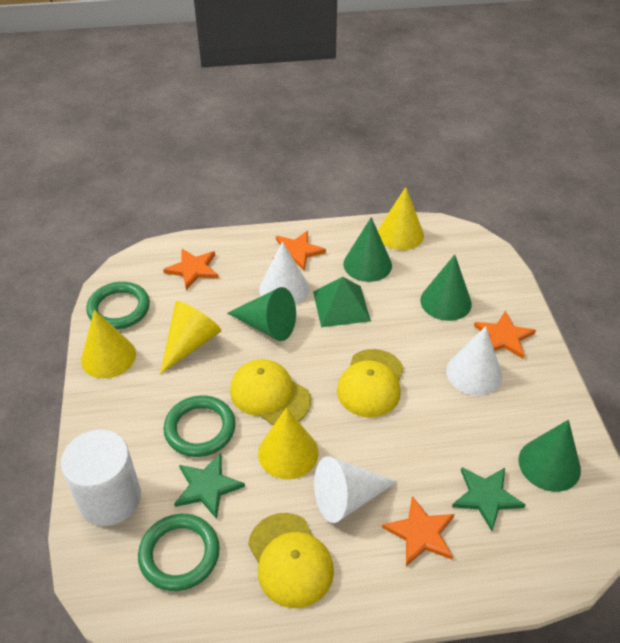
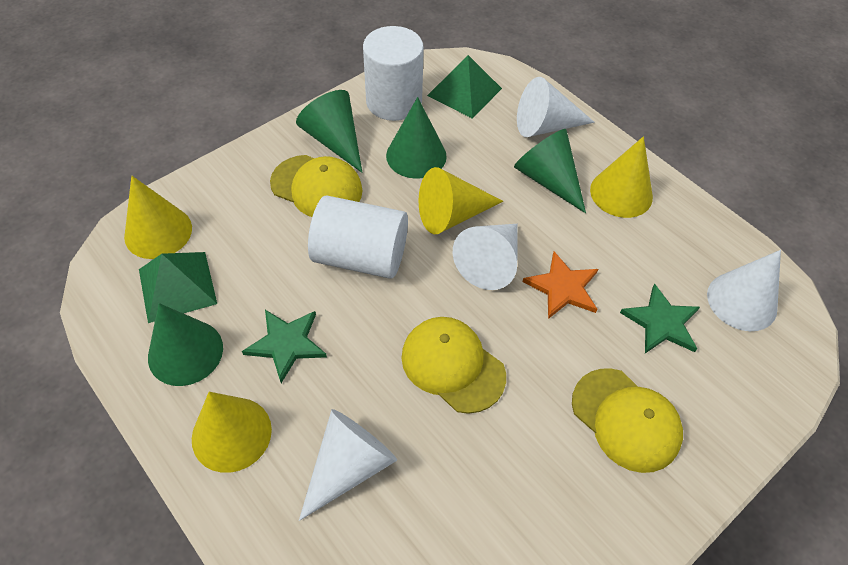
green pyramid: 1 -> 2
green ring: 3 -> 0
orange star: 4 -> 1
white cone: 3 -> 4
white cylinder: 1 -> 2

